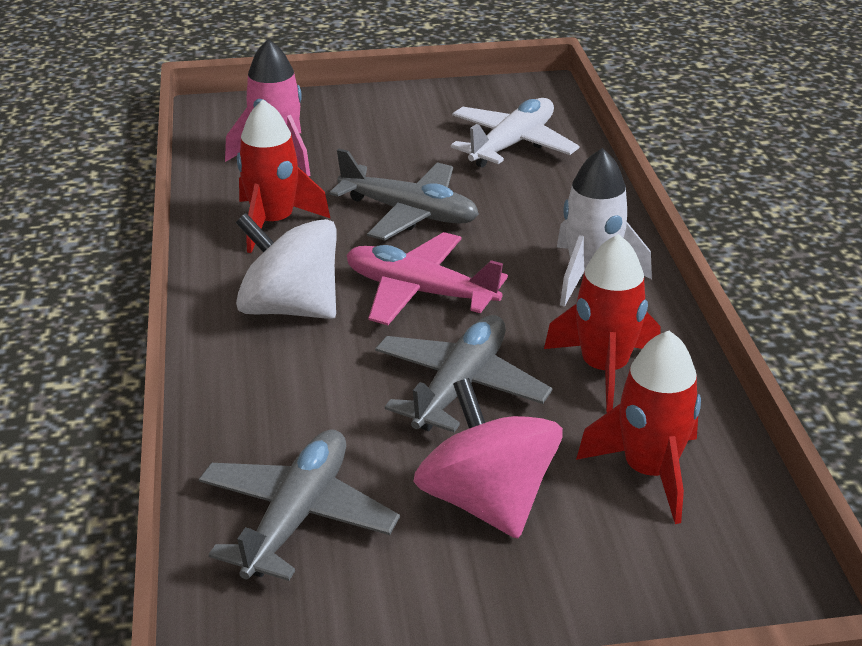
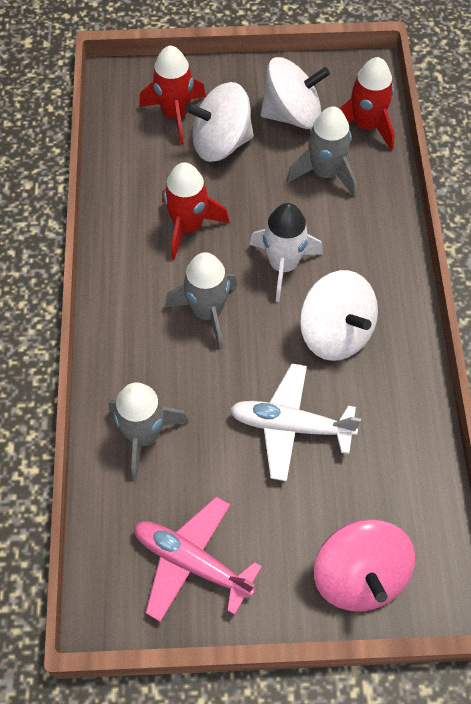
grey plane: 3 -> 0
grey rocket: 0 -> 3
pink rocket: 1 -> 0
white spinning top: 1 -> 3

